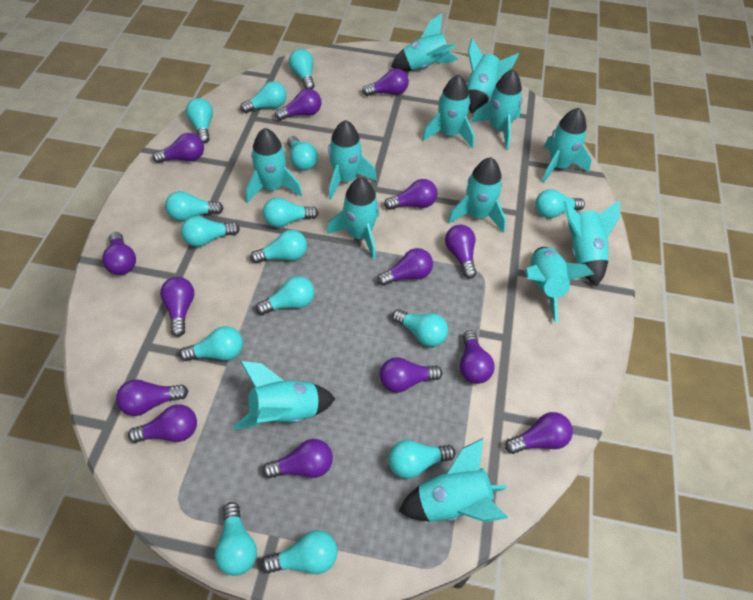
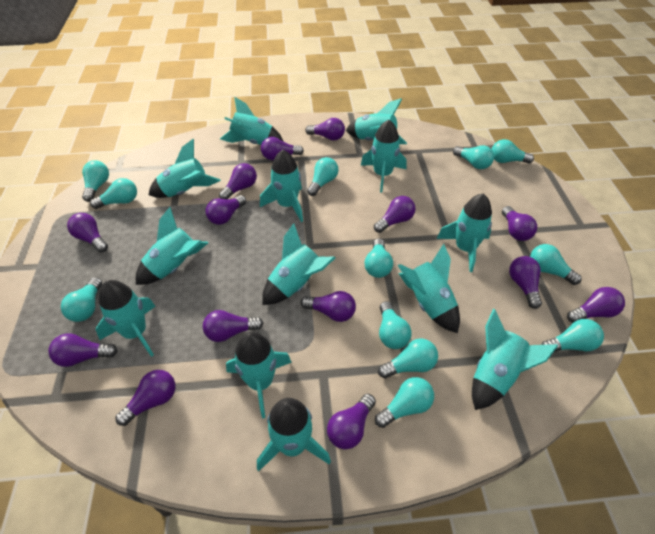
turquoise light bulb: 15 -> 12

